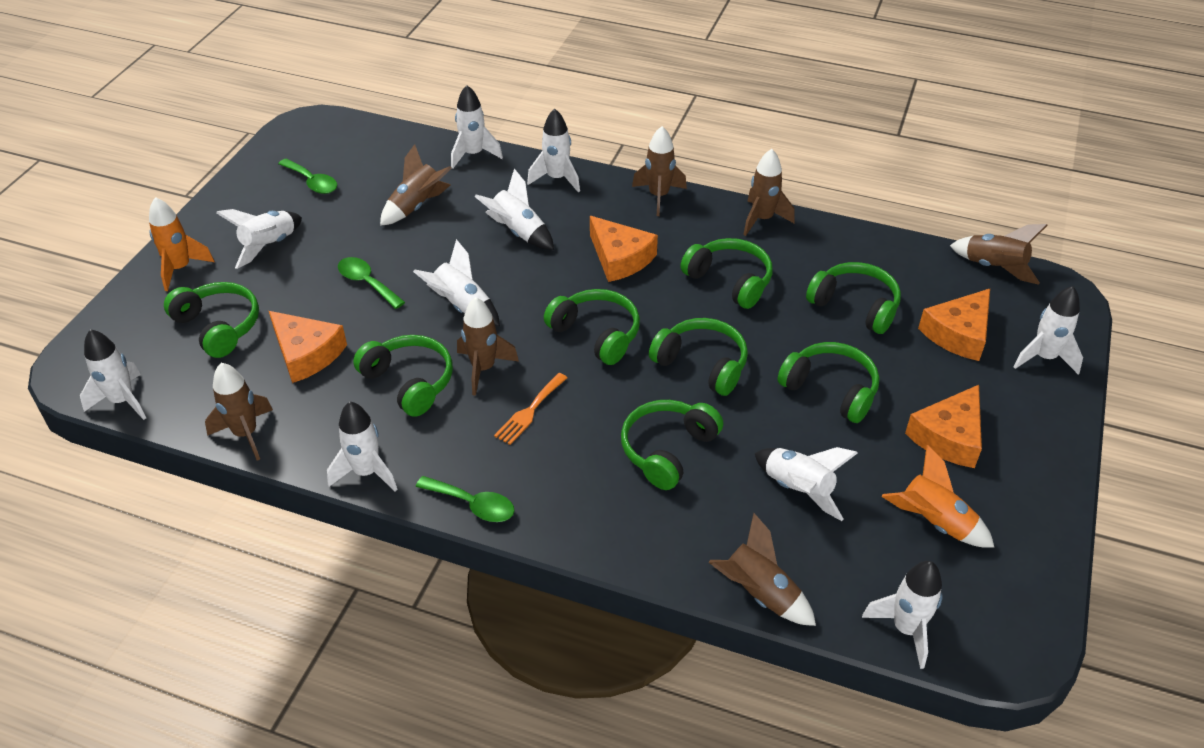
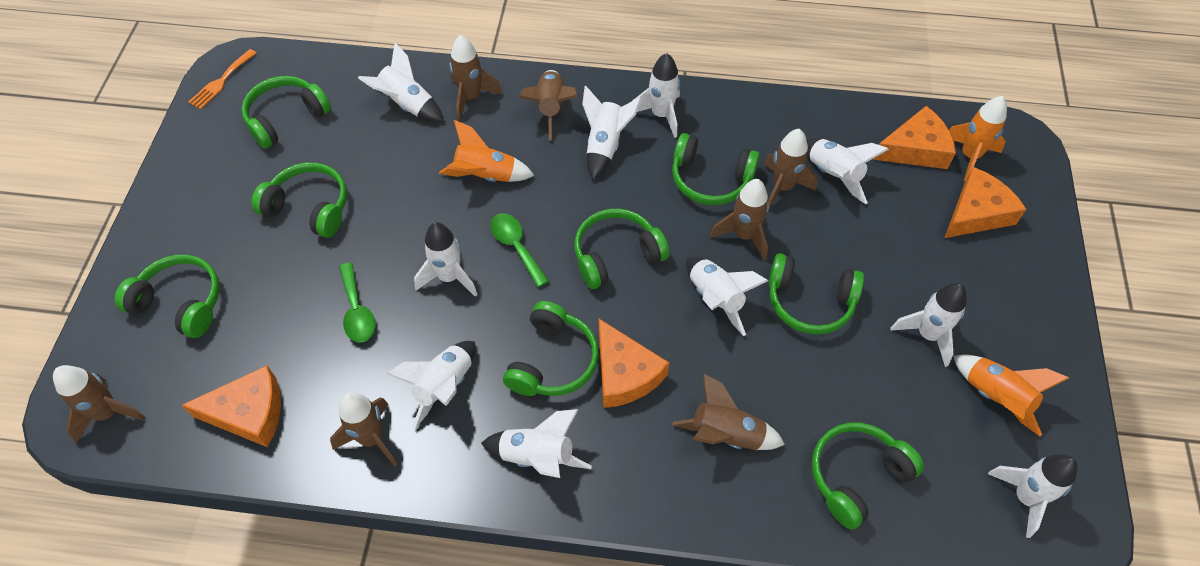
green spoon: 3 -> 2
orange rocket: 2 -> 3

